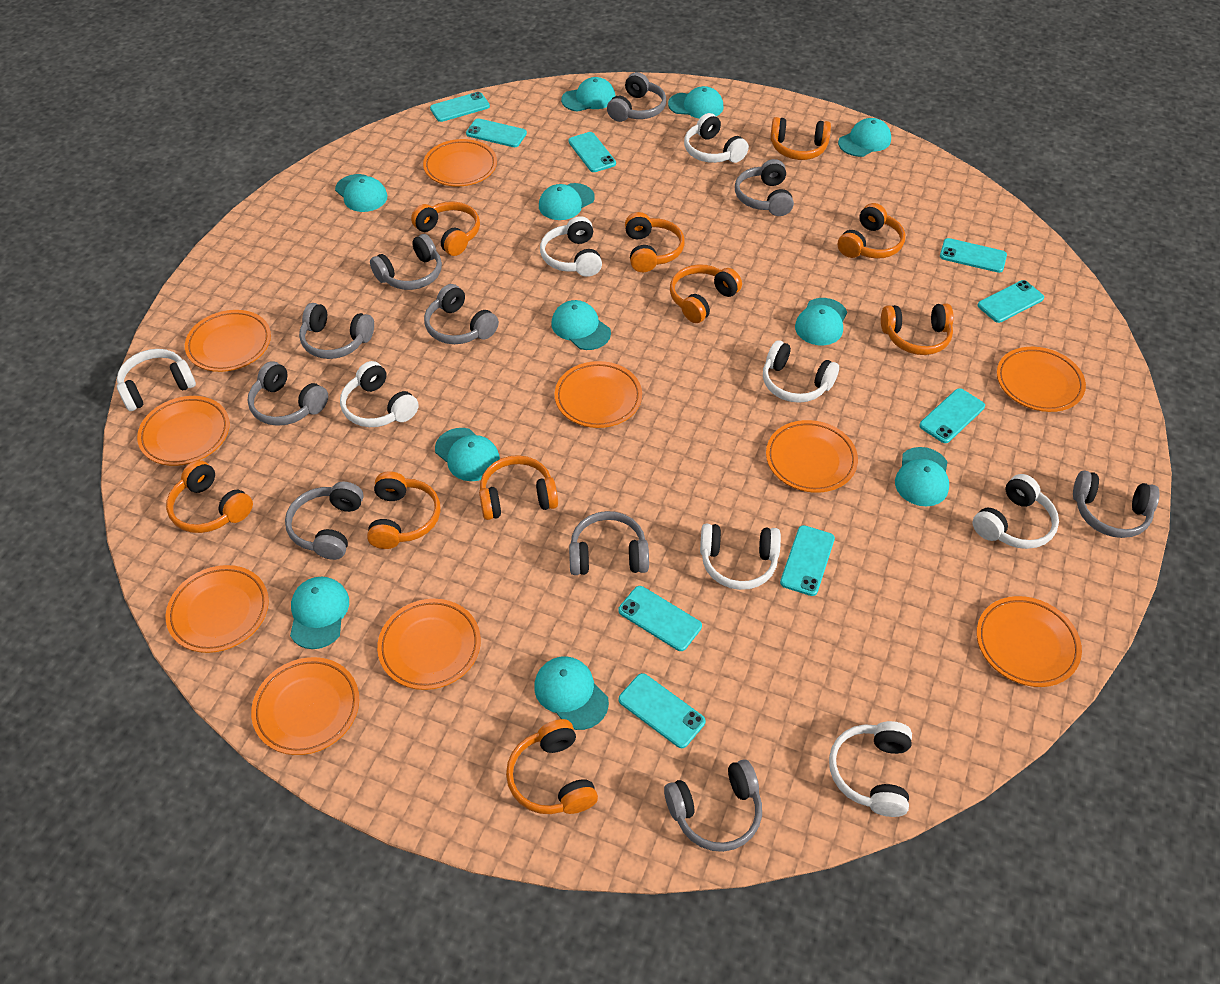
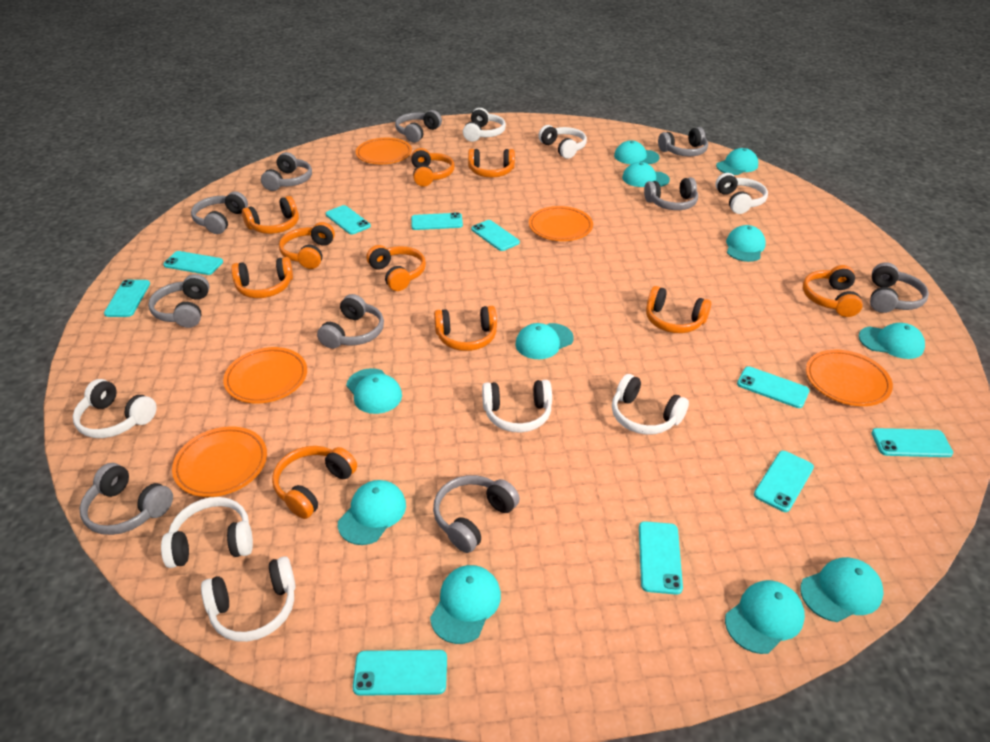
orange plate: 10 -> 5
turquoise phone: 9 -> 10

